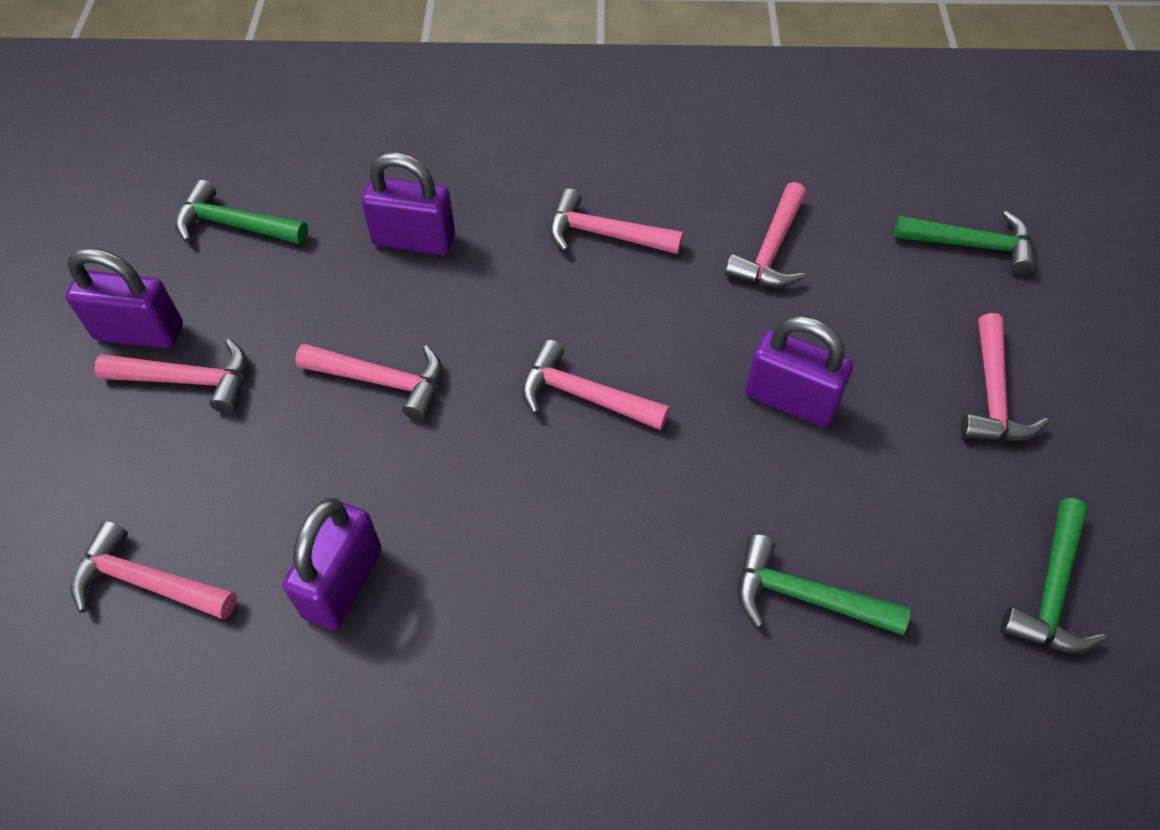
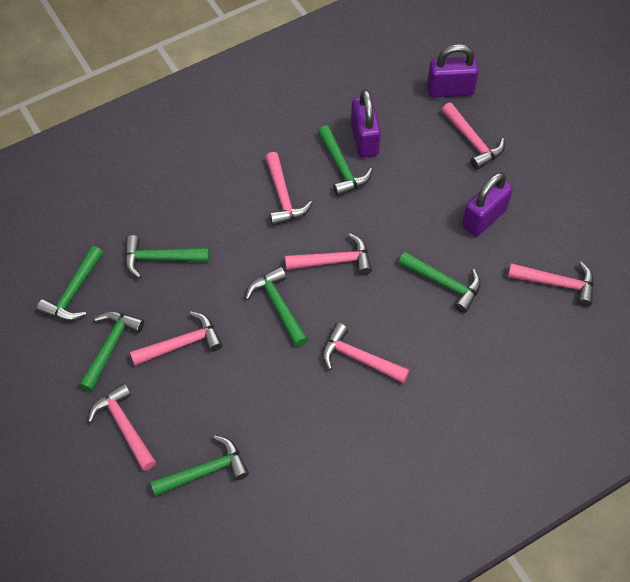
green hammer: 4 -> 7
purple padlock: 4 -> 3

